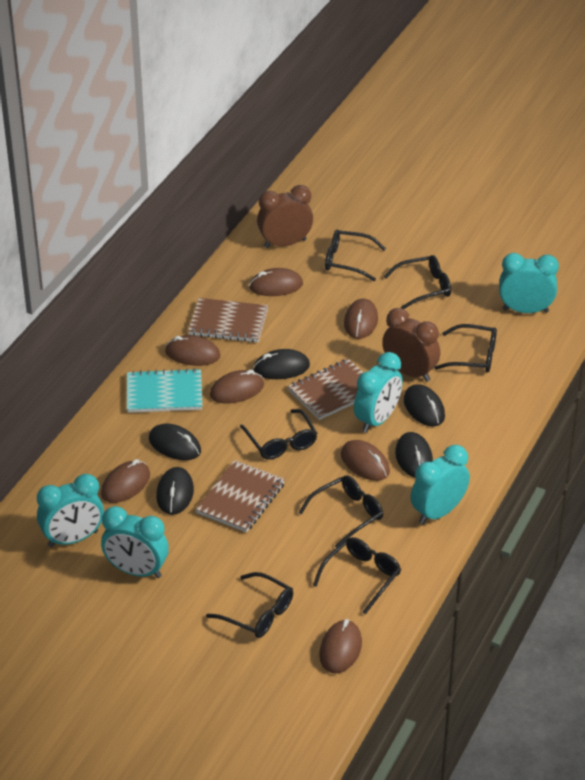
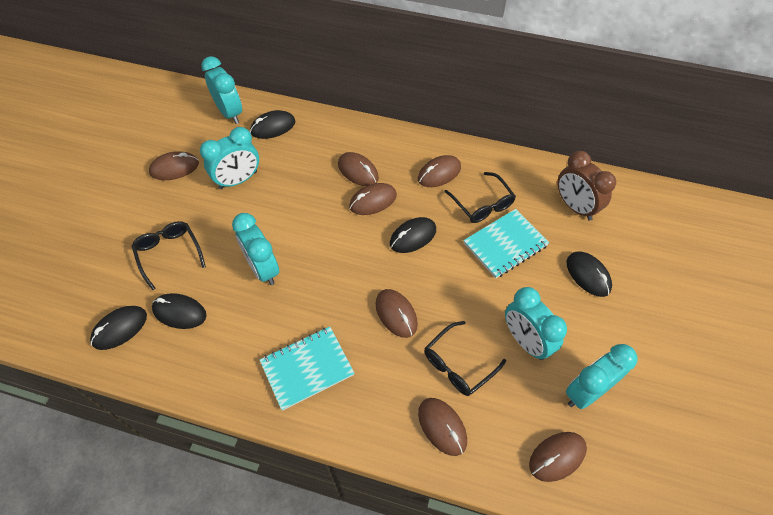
black glasses: 7 -> 3
brown clock: 2 -> 1
brown notebook: 3 -> 0
turquoise notebook: 1 -> 2

